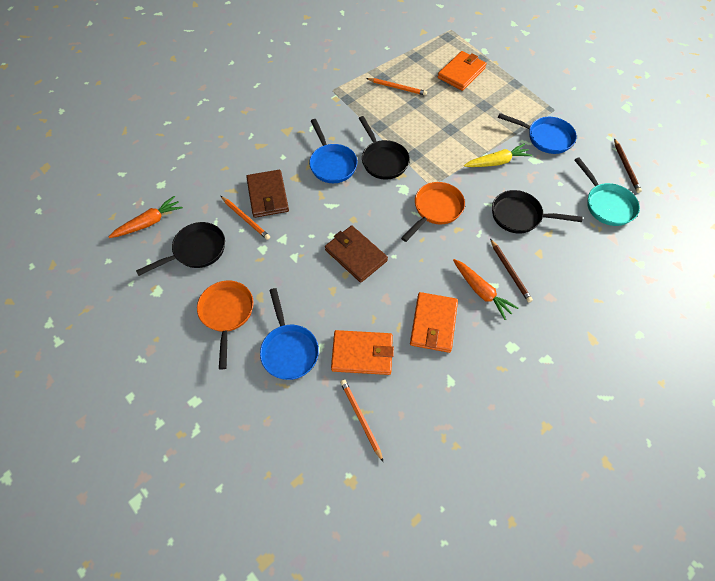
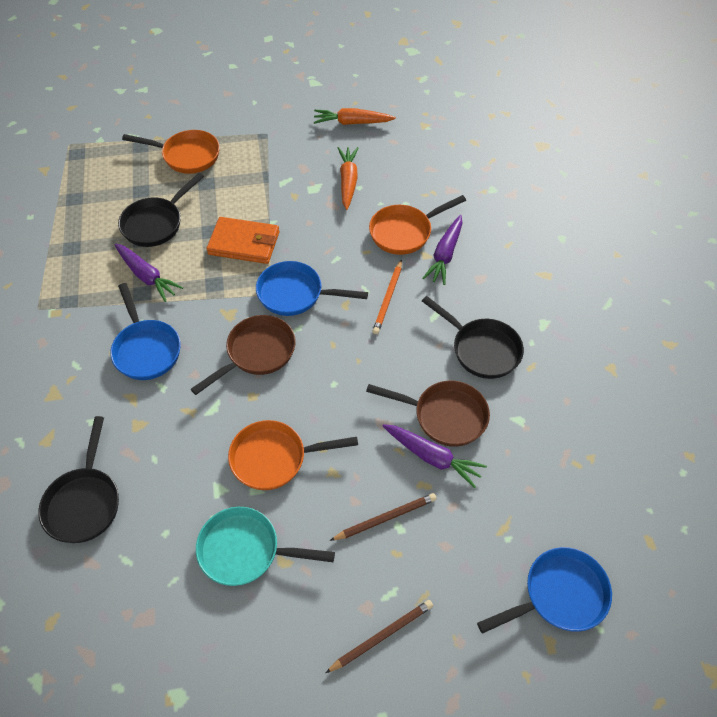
brown pan: 0 -> 2
brown wallet: 2 -> 0
orange pan: 2 -> 3
orange pencil: 3 -> 1
orange wallet: 3 -> 1
purple carrot: 0 -> 3
yellow carrot: 1 -> 0

